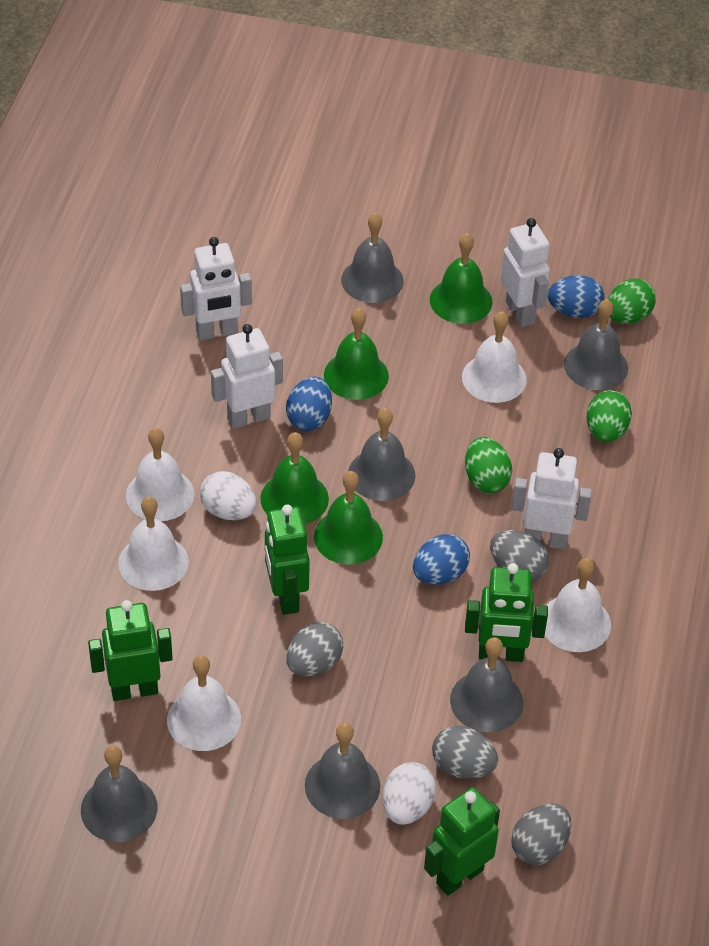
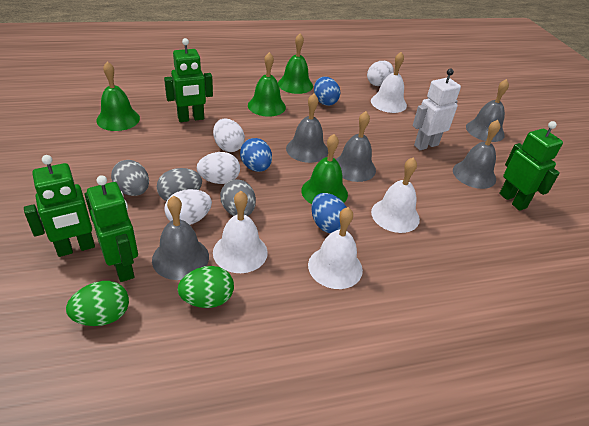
green egg: 3 -> 2
grey bell: 6 -> 5
grey egg: 4 -> 3
white bell: 5 -> 4
white egg: 2 -> 4
white robot: 4 -> 1

